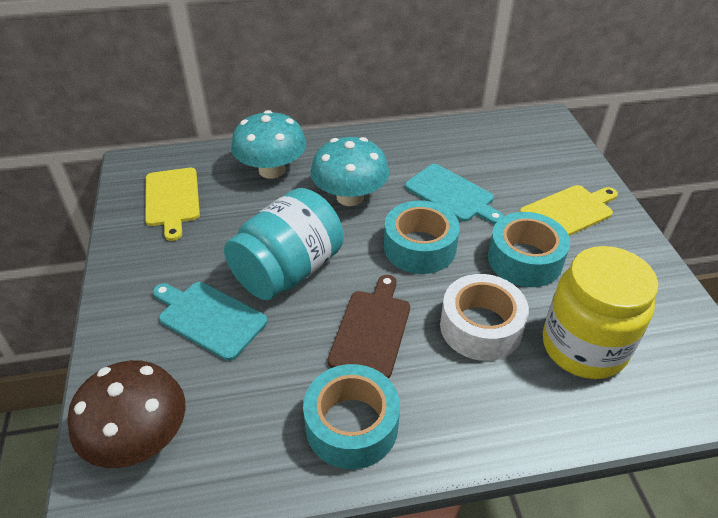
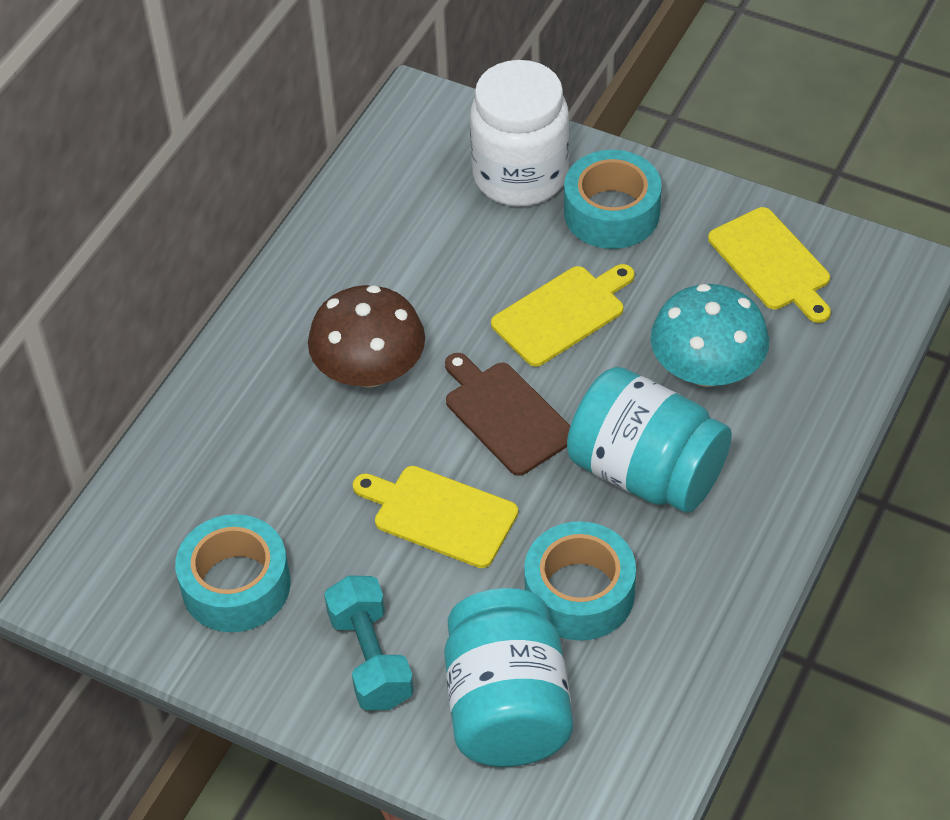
turquoise cutting board: 2 -> 0
turquoise dumbbell: 0 -> 1
turquoise jar: 1 -> 2
turquoise mushroom: 2 -> 1
white jar: 0 -> 1
white tape: 1 -> 0
yellow cutting board: 2 -> 3
yellow jar: 1 -> 0

